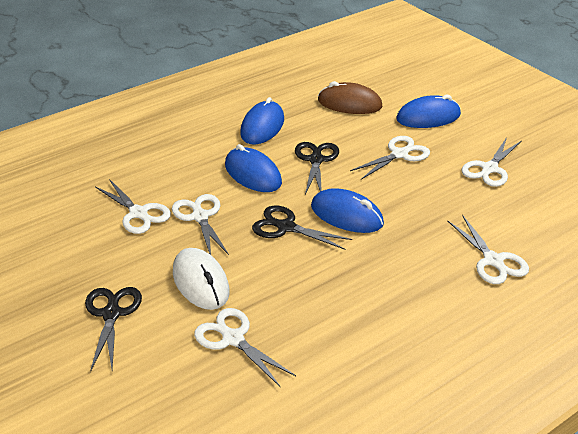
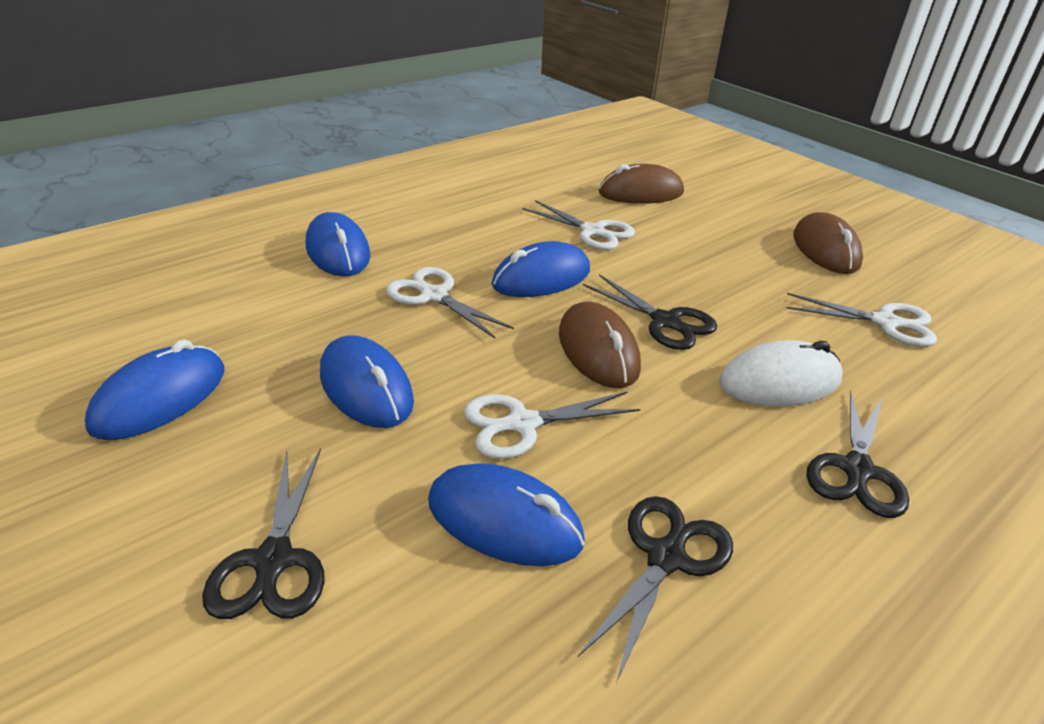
black scissors: 3 -> 4
blue mouse: 4 -> 5
brown mouse: 1 -> 3
white scissors: 6 -> 4

